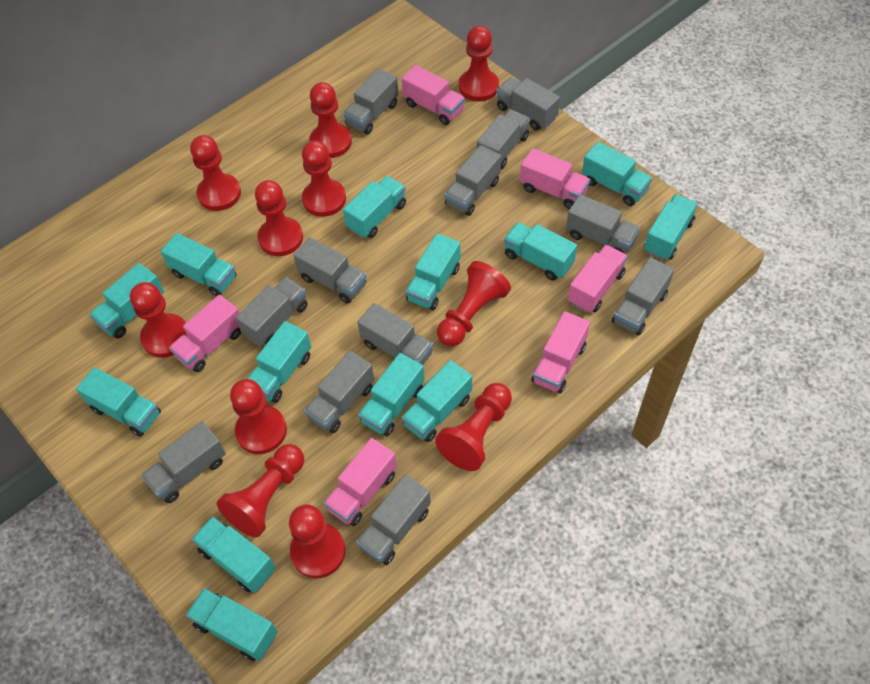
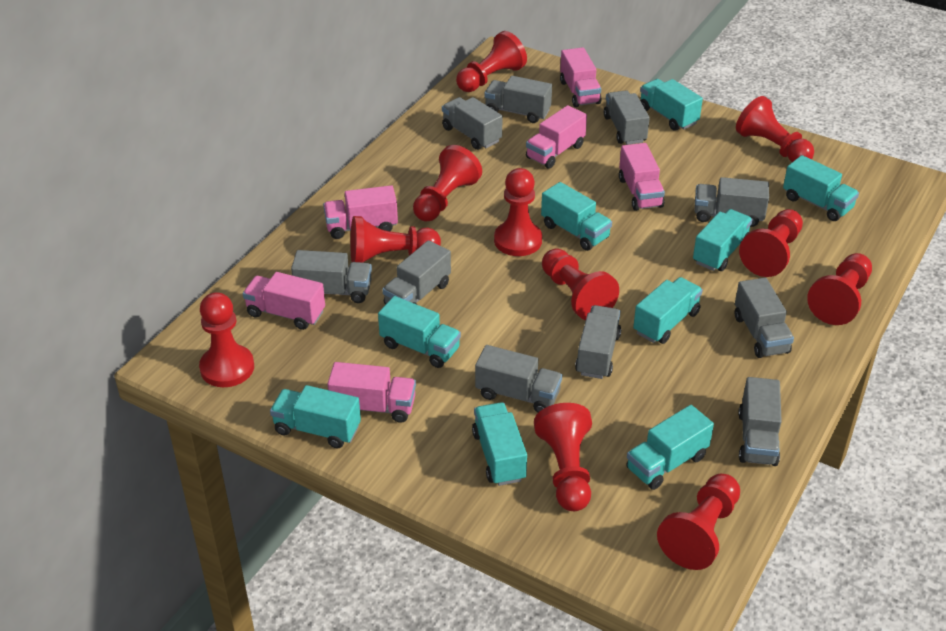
grey truck: 12 -> 10
turquoise truck: 13 -> 9

